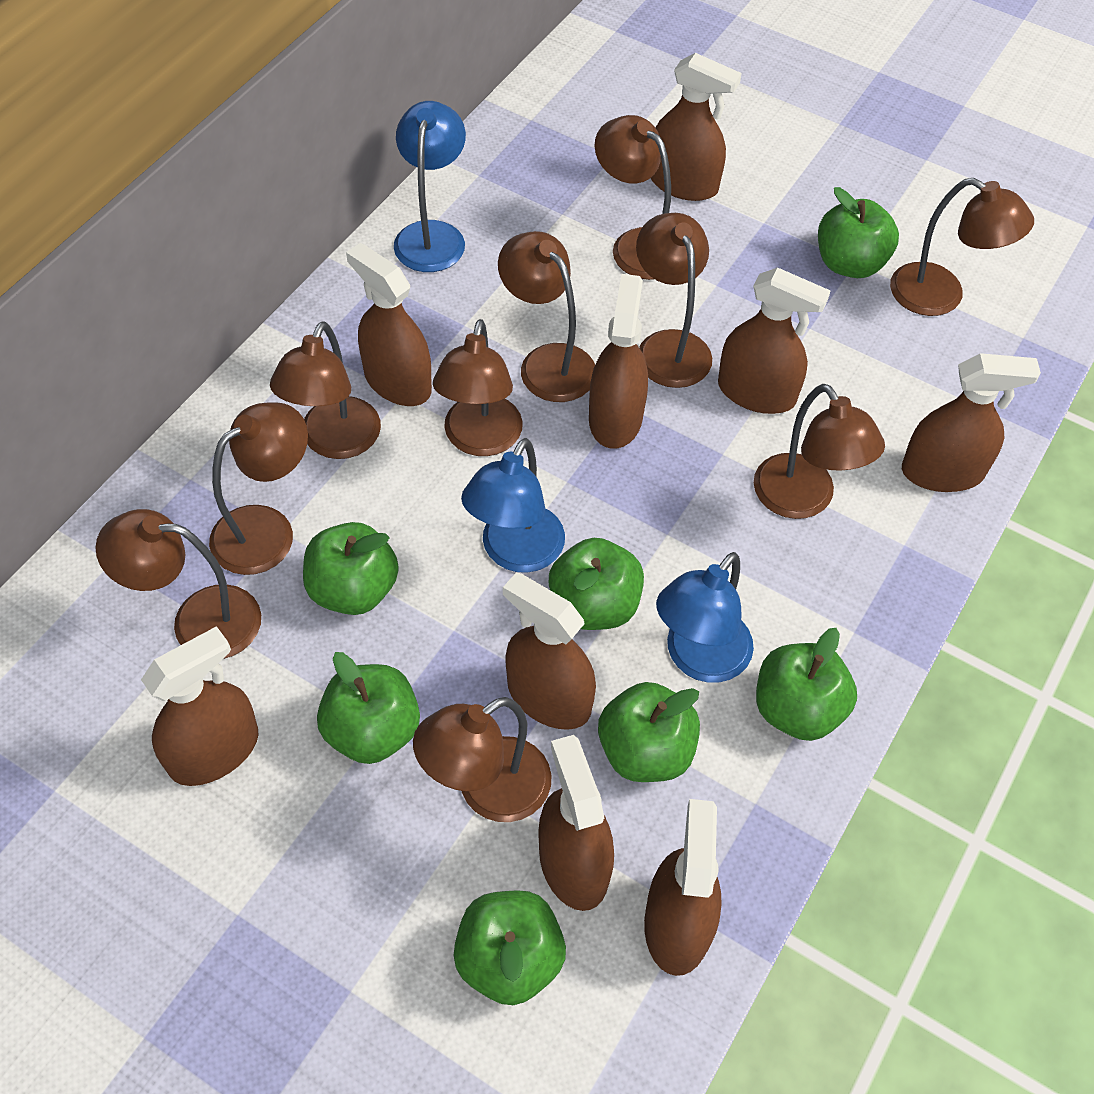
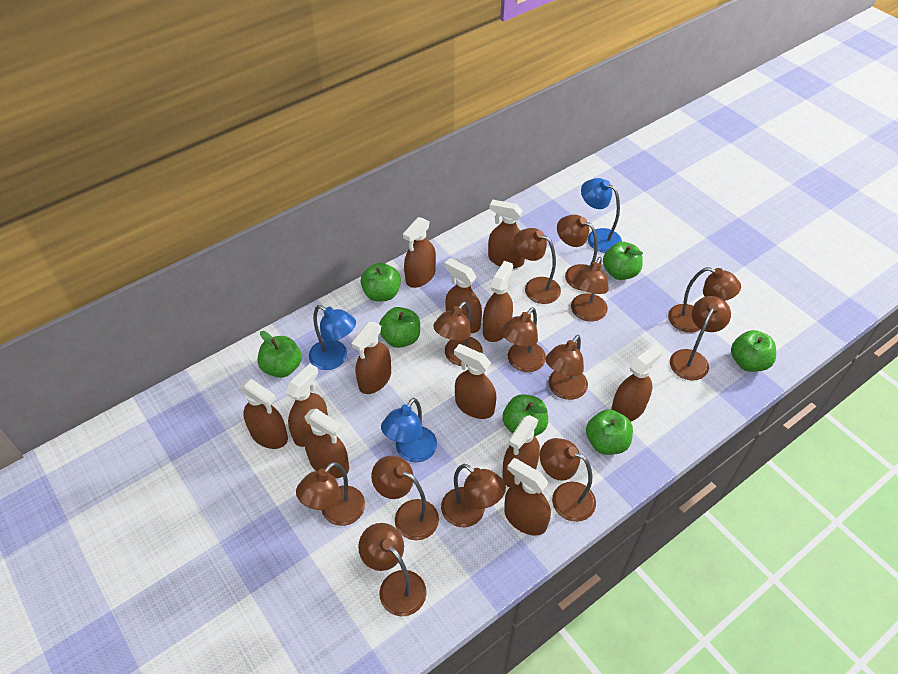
brown lamp: 10 -> 13
brown spray bottle: 9 -> 12

